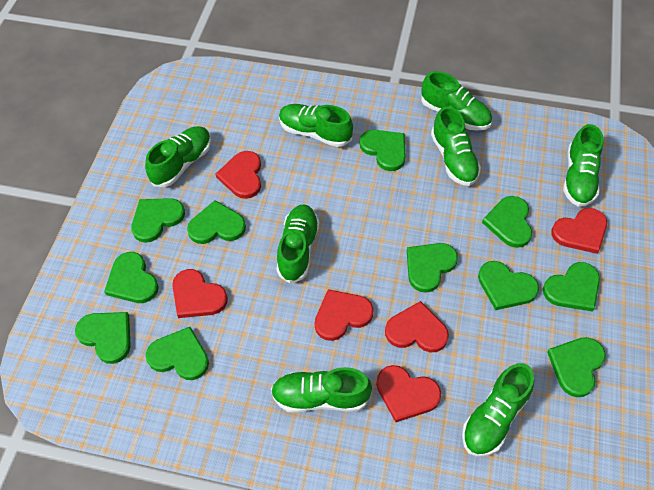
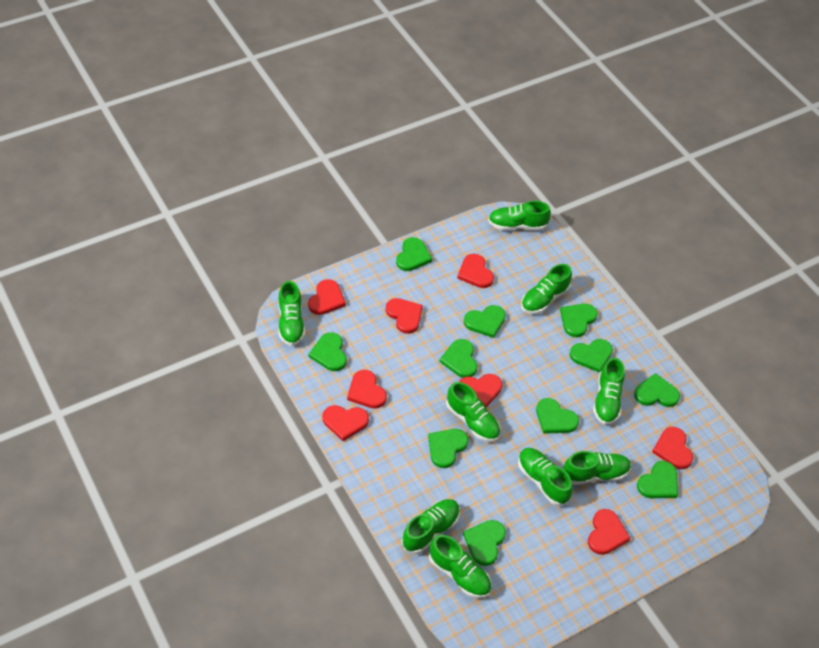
green shoe: 8 -> 9
red heart: 6 -> 8

